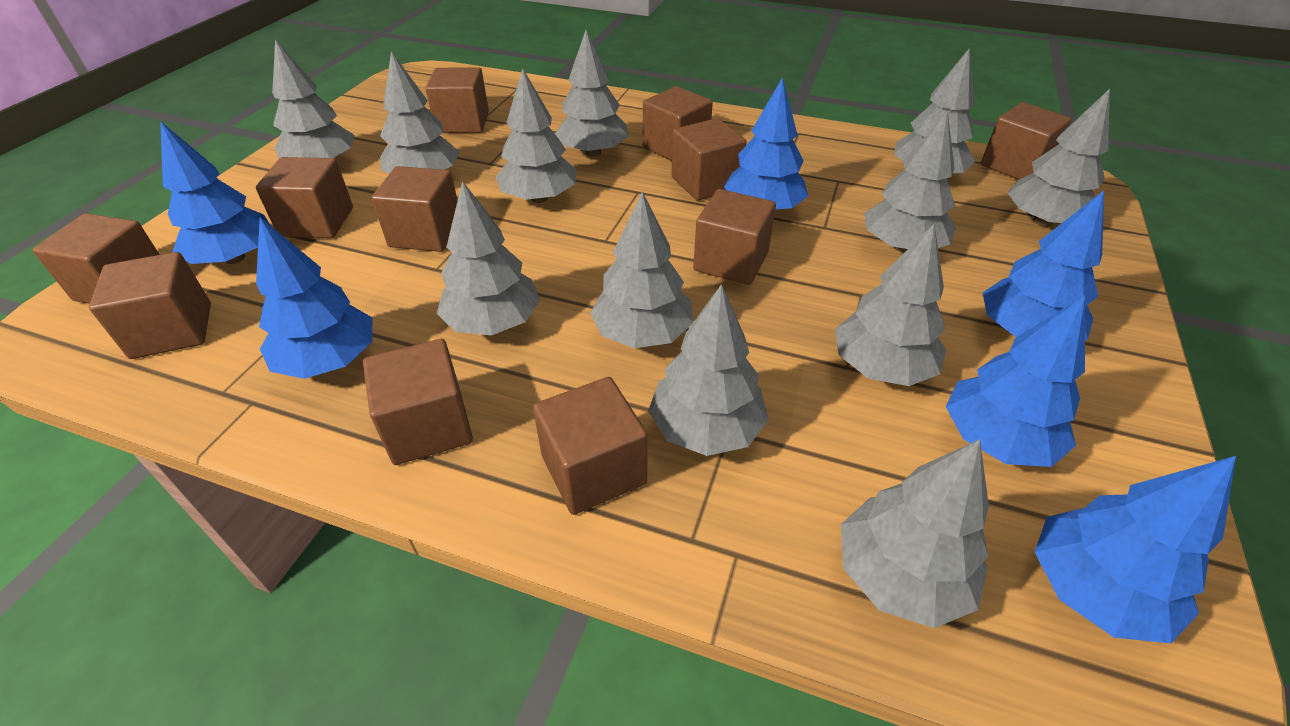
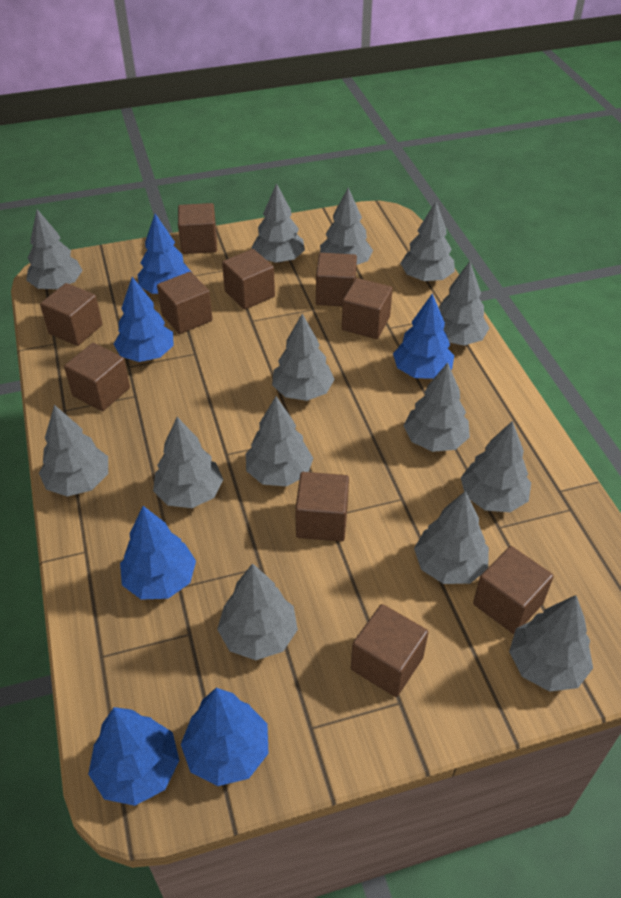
brown cube: 11 -> 10
grey tree: 12 -> 14

